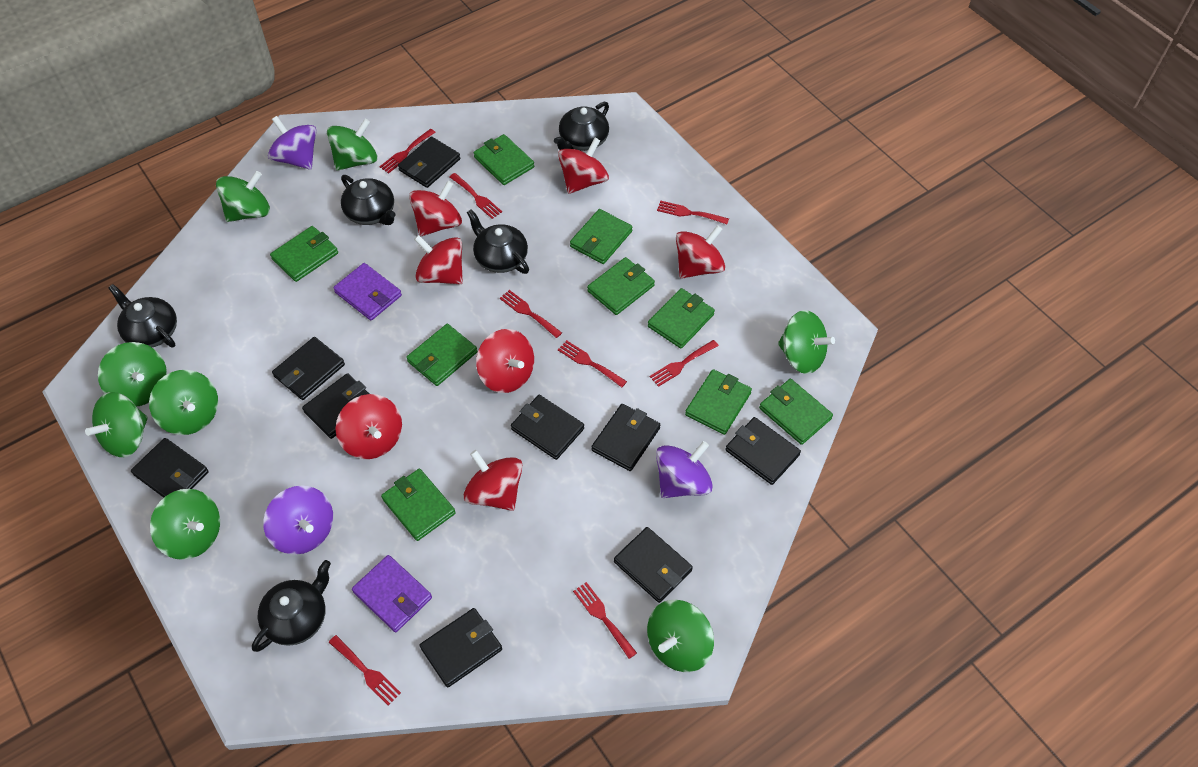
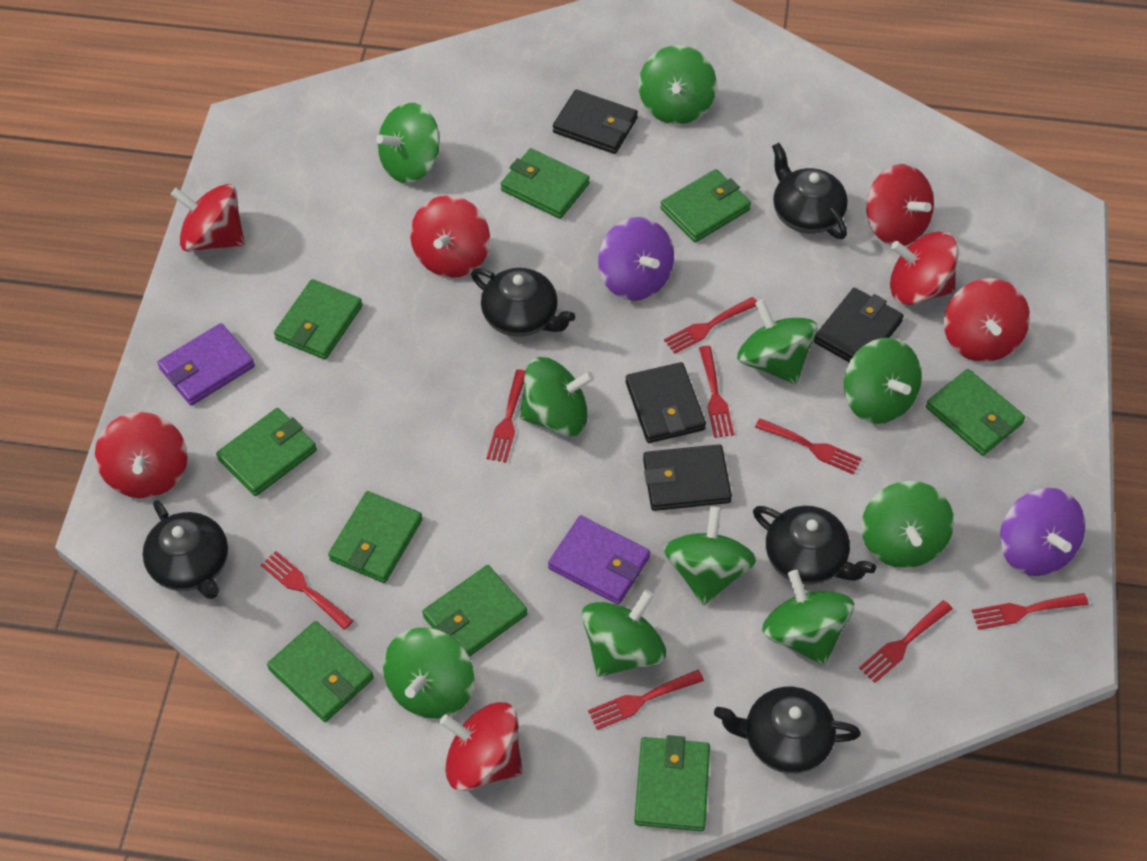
black wallet: 9 -> 4
green spinning top: 8 -> 10
purple spinning top: 3 -> 2

